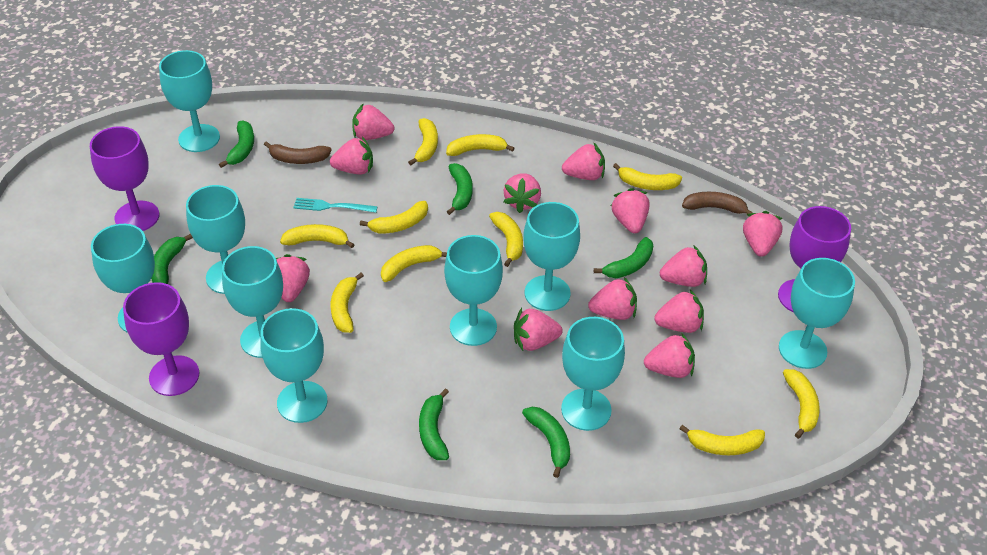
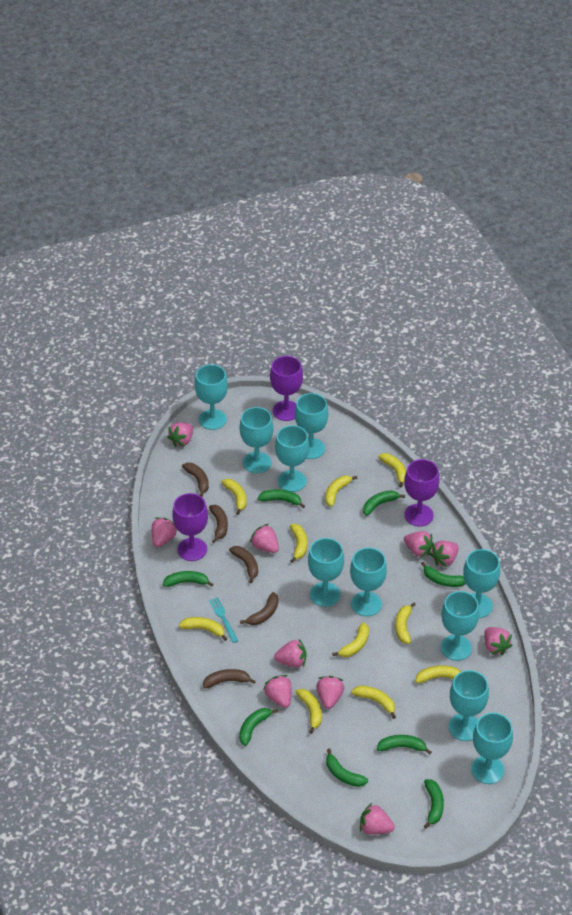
brown banana: 2 -> 5
green banana: 6 -> 8
pink strawberry: 12 -> 10
turquoise goblet: 9 -> 10

